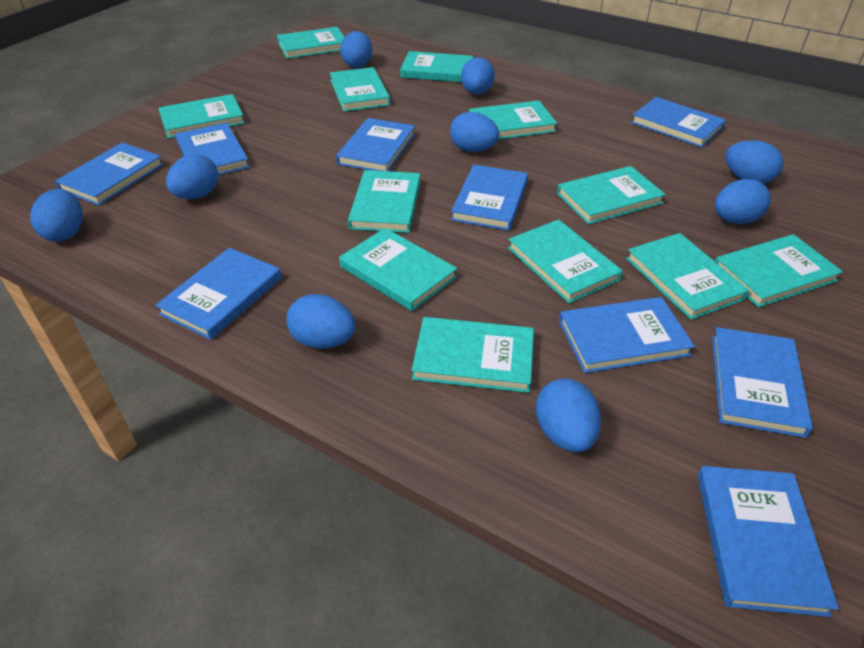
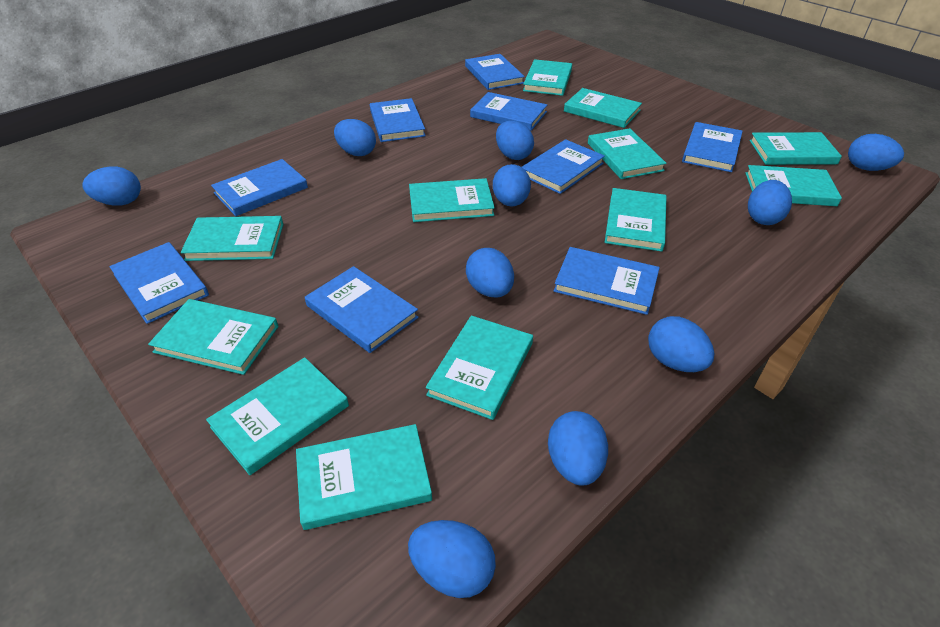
blue egg: 9 -> 10

